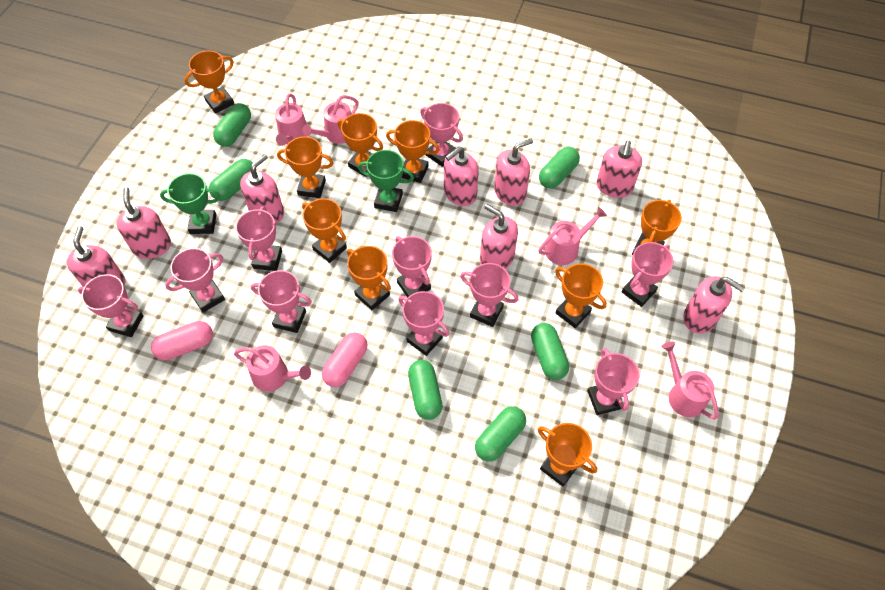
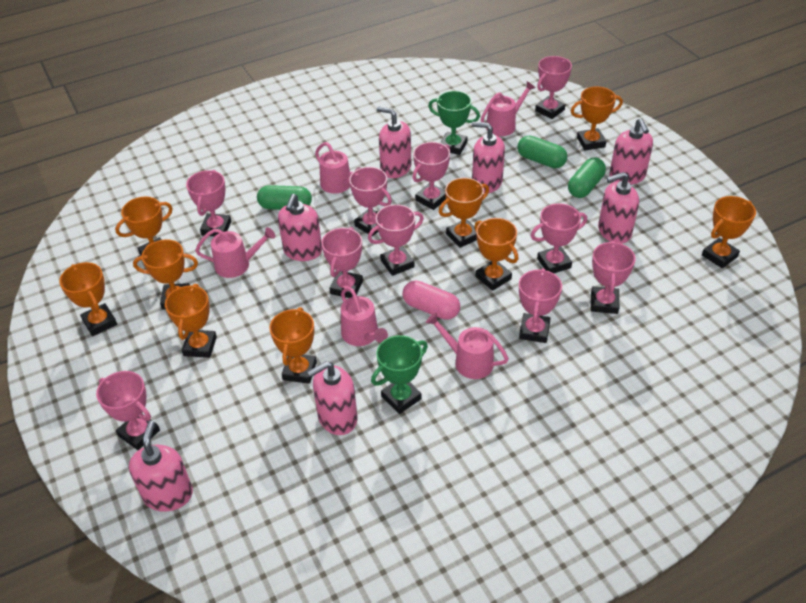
green capsule: 6 -> 3
pink capsule: 2 -> 1
pink soap dispenser: 8 -> 7

